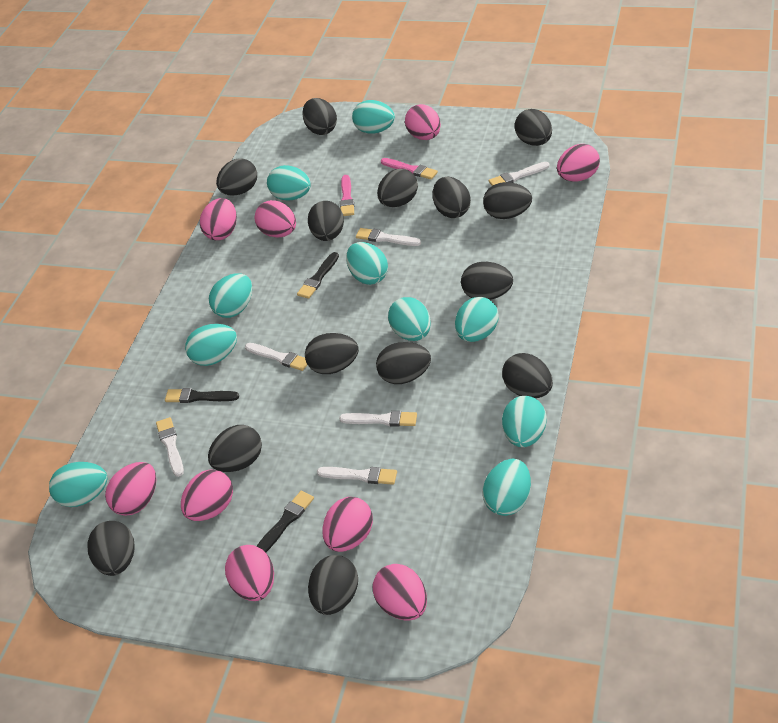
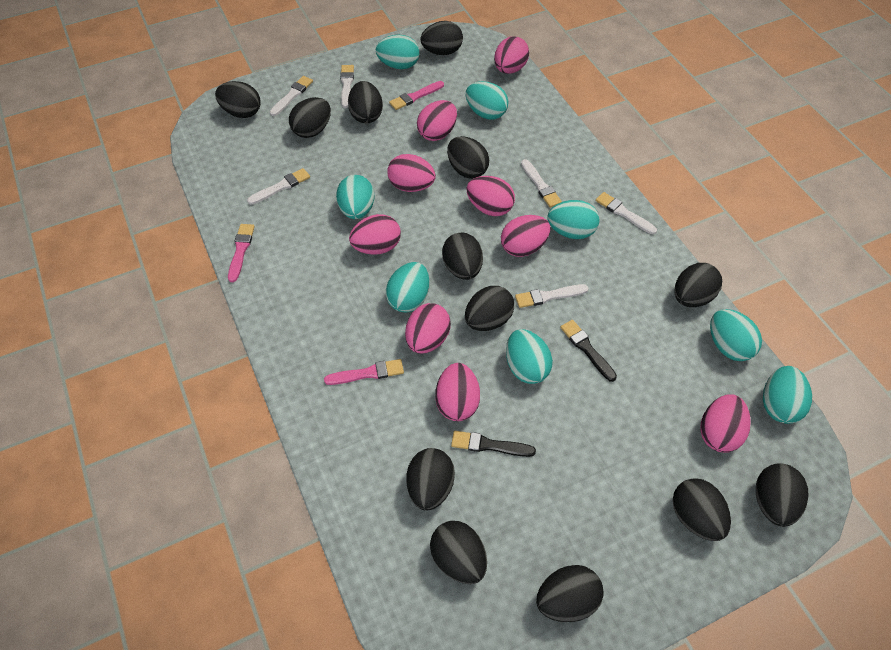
black brush: 3 -> 2
black egg: 14 -> 13
pink brush: 2 -> 3
turquoise egg: 10 -> 8

